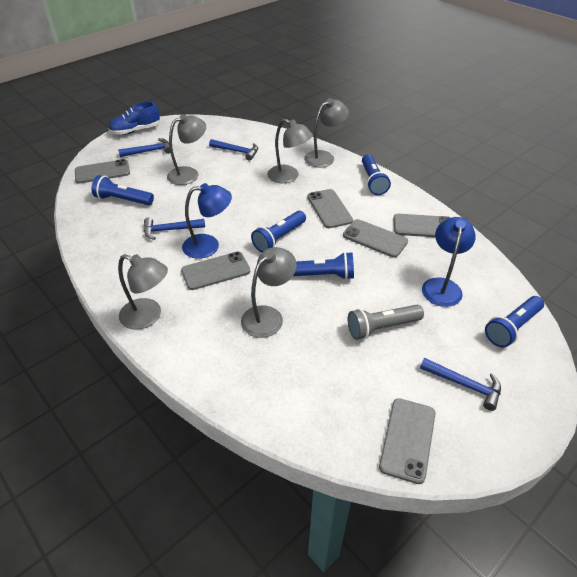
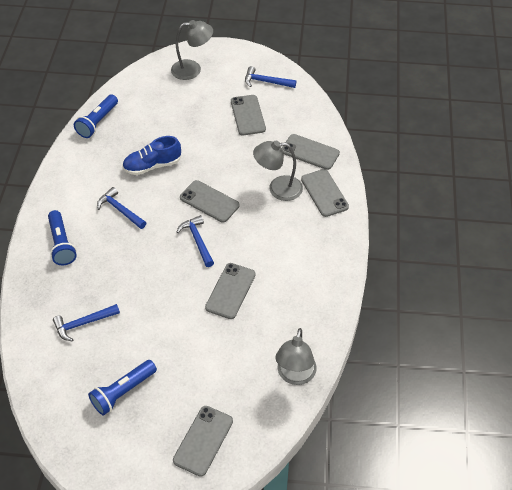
blue flashlight: 5 -> 3
blue lamp: 2 -> 0
grey flashlight: 1 -> 0
grey lamp: 5 -> 3

